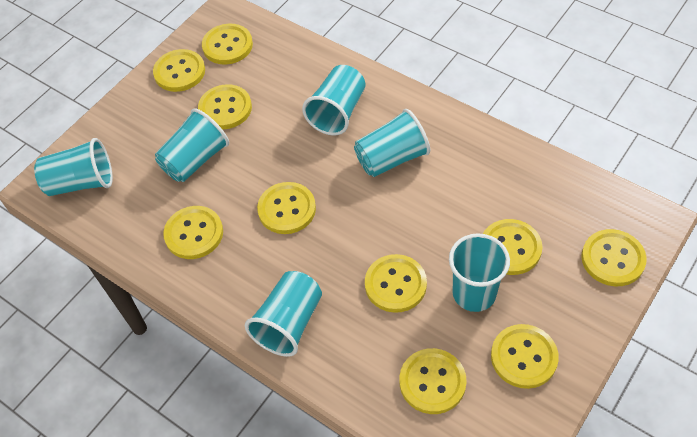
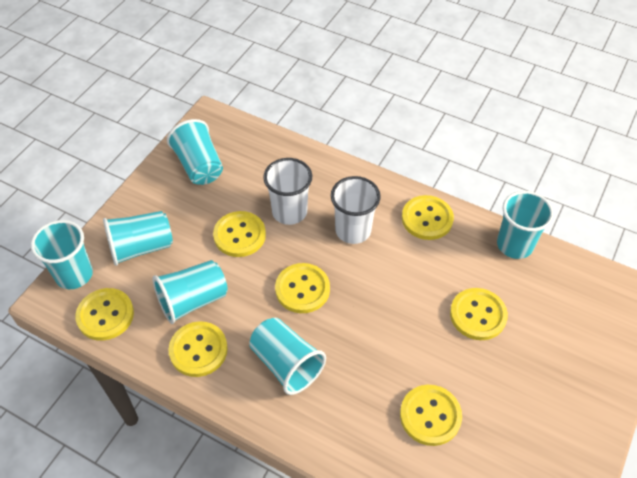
white cup: 0 -> 2
yellow button: 10 -> 7

